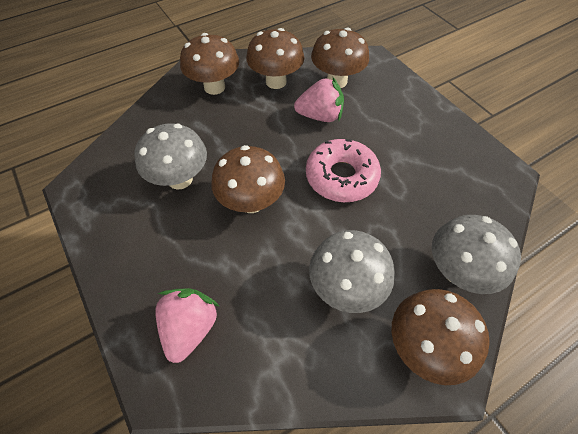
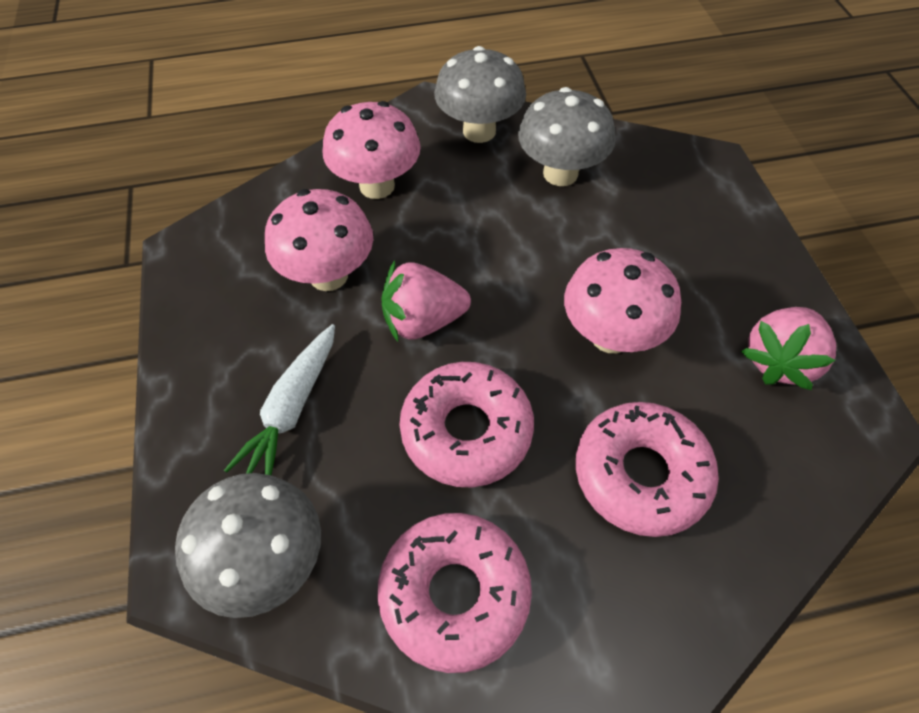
brown mushroom: 5 -> 0
pink donut: 1 -> 3
pink mushroom: 0 -> 3
white carrot: 0 -> 1

